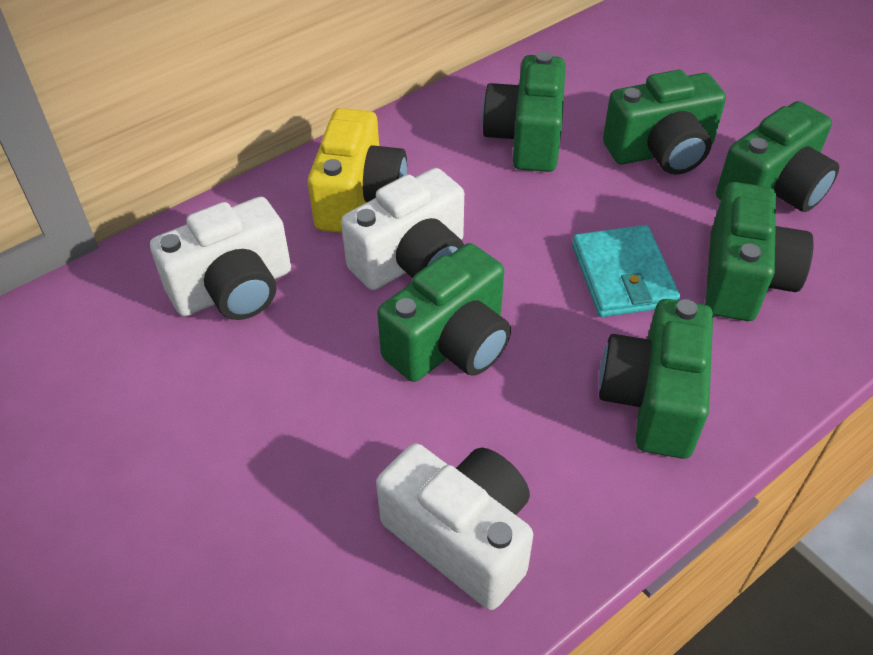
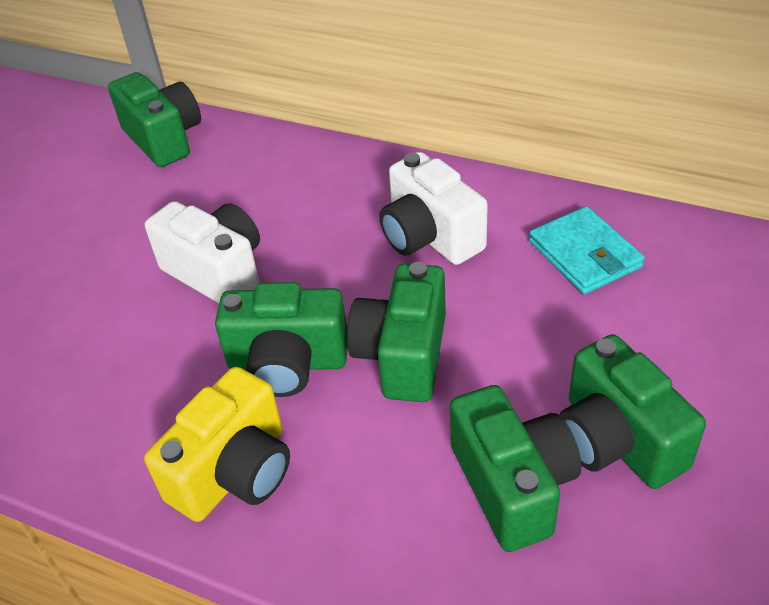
green camera: 6 -> 5
white camera: 3 -> 2

